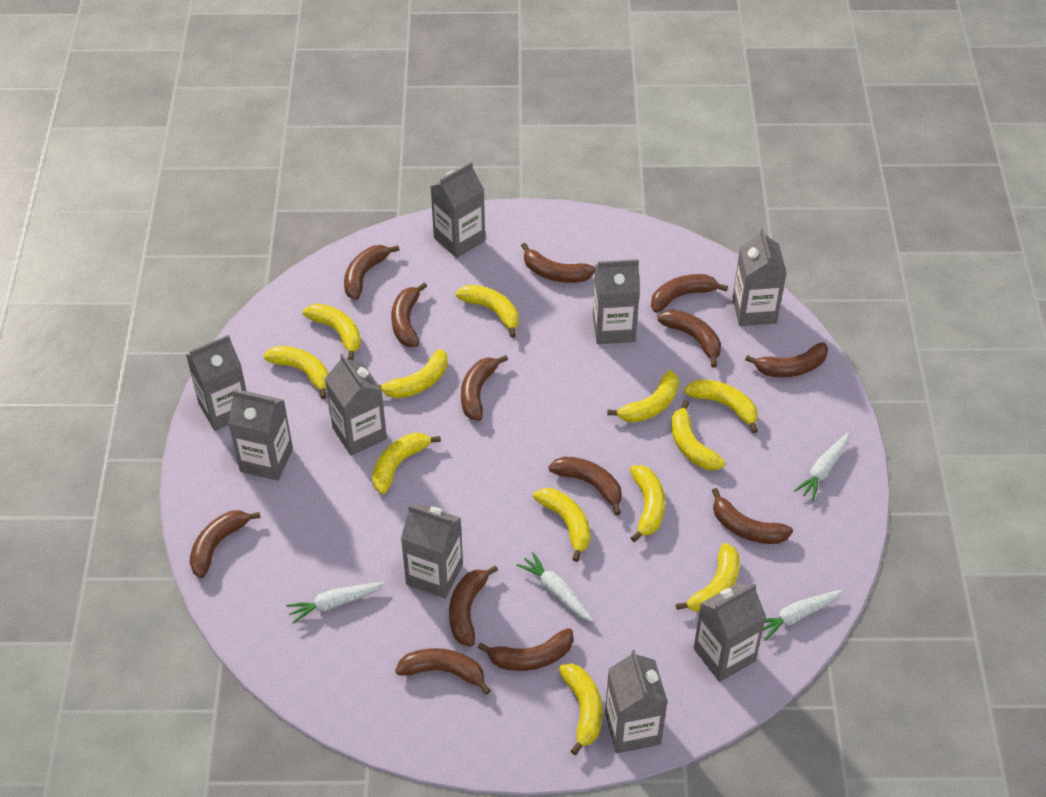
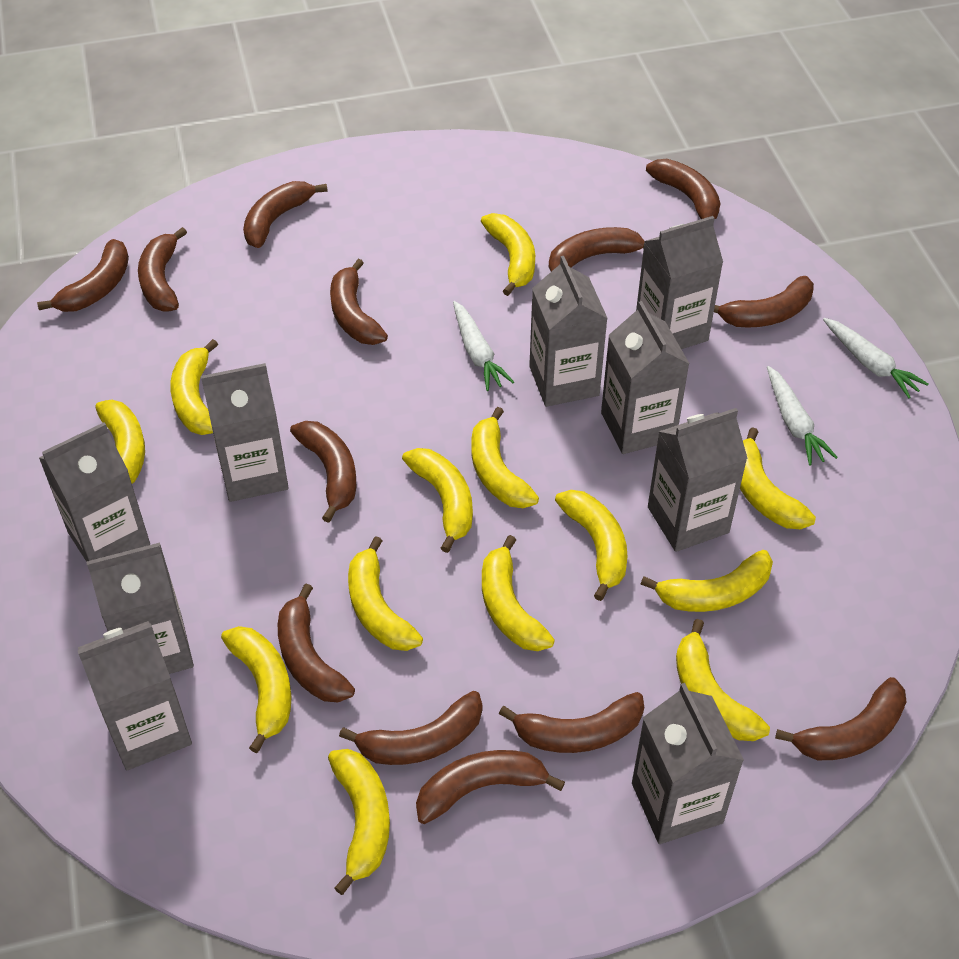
white carrot: 4 -> 3
yellow banana: 12 -> 13

